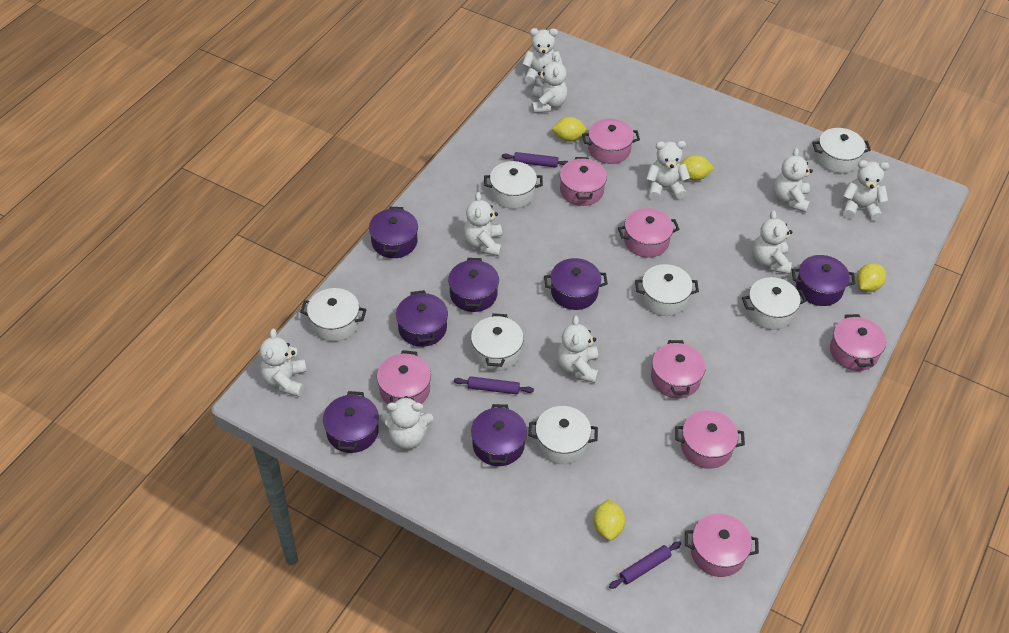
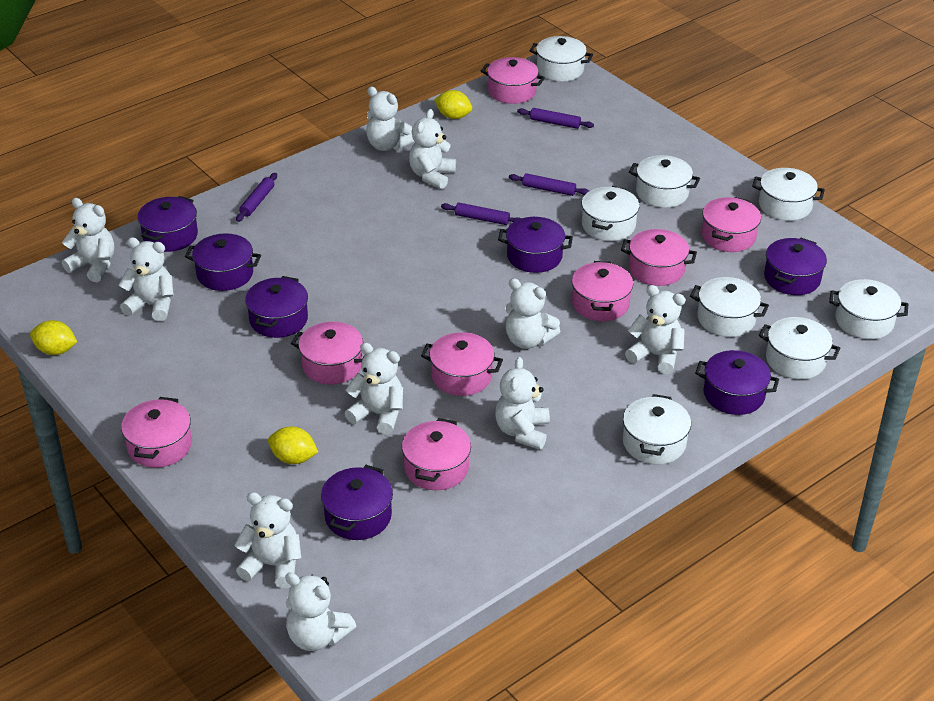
purple rolling pin: 3 -> 4
white pot: 7 -> 8
yellow lemon: 4 -> 3

